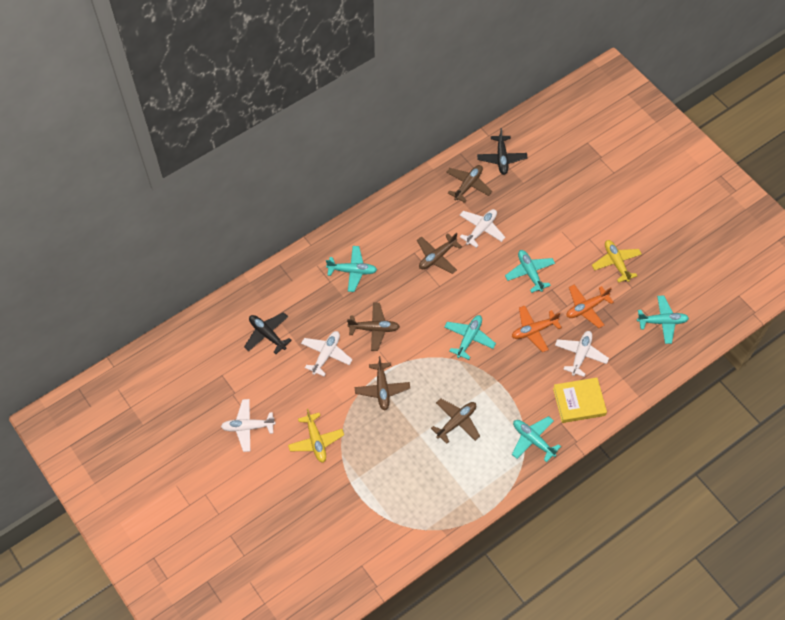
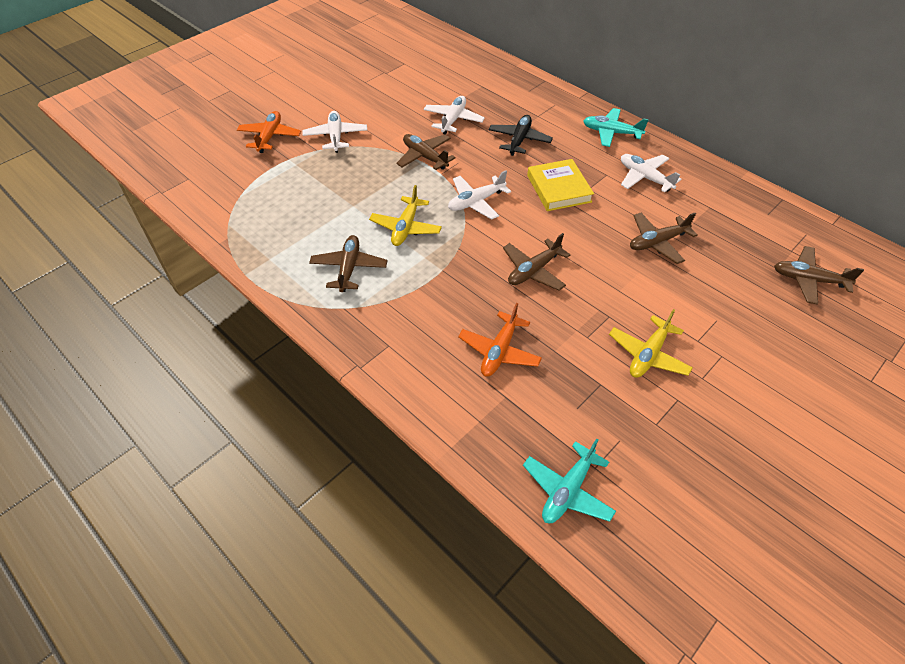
black plane: 2 -> 1
turquoise plane: 5 -> 2

